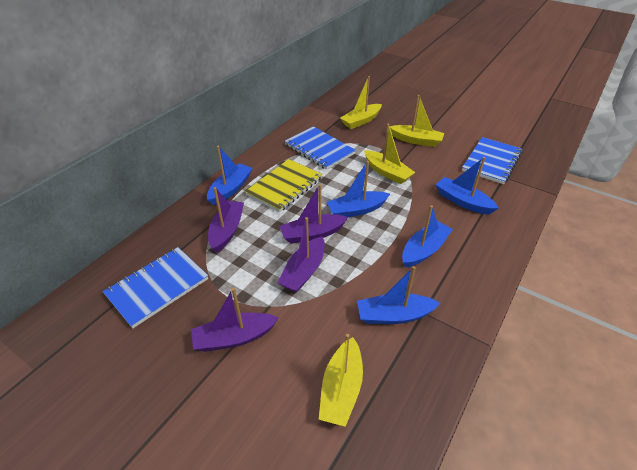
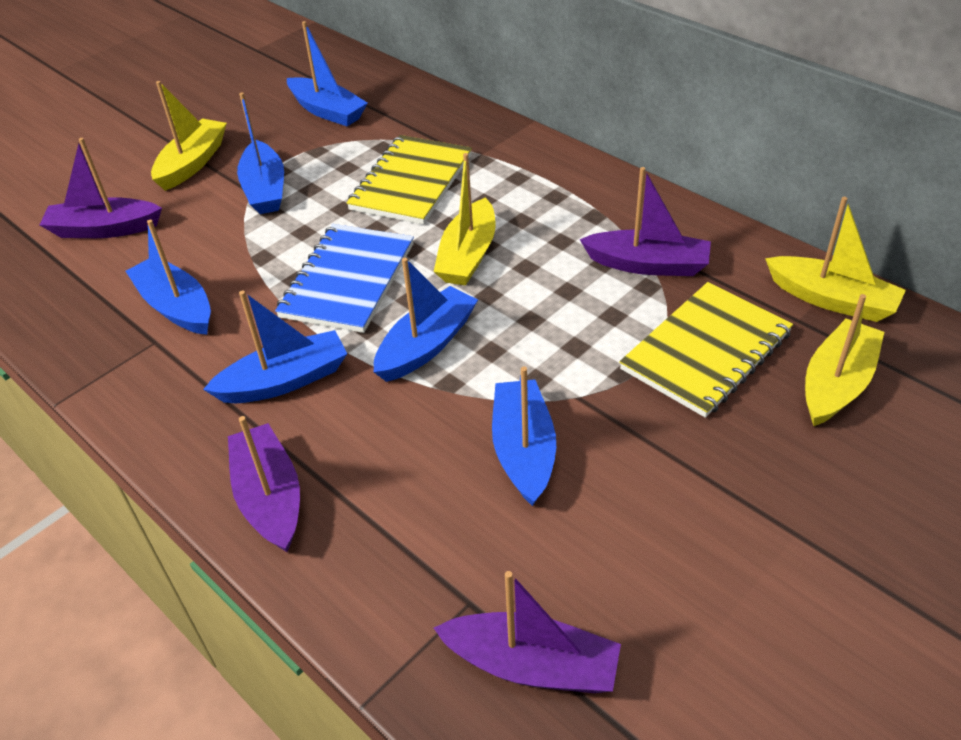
blue boat: 5 -> 6
blue notebook: 3 -> 1
yellow notebook: 1 -> 2

